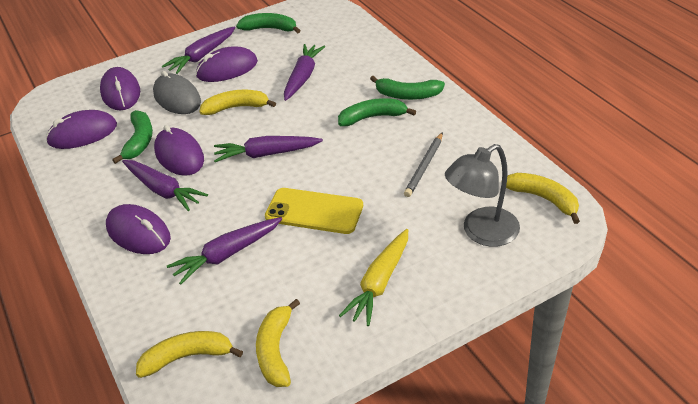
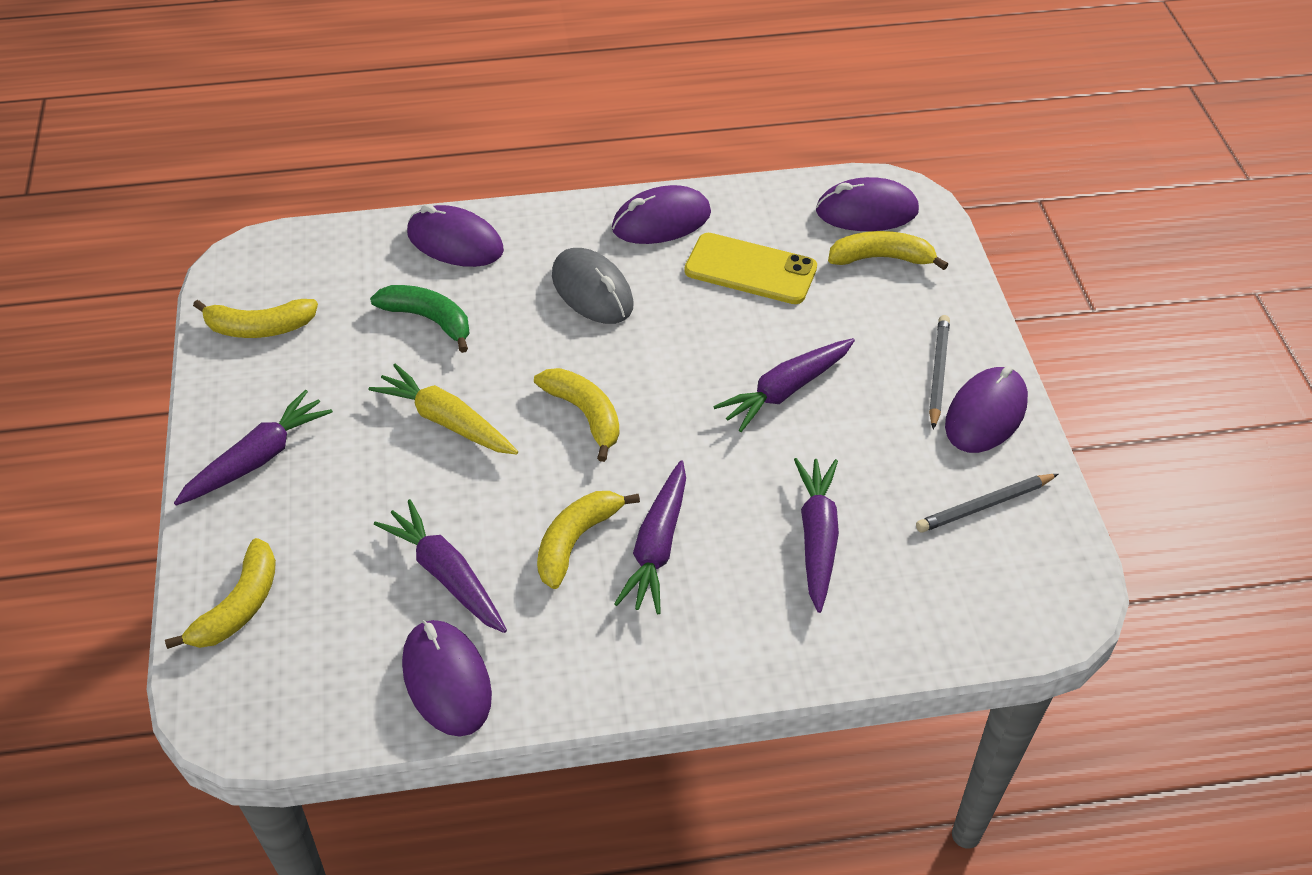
green banana: 4 -> 1
grey lamp: 1 -> 0
grey pencil: 1 -> 2
yellow banana: 4 -> 5

